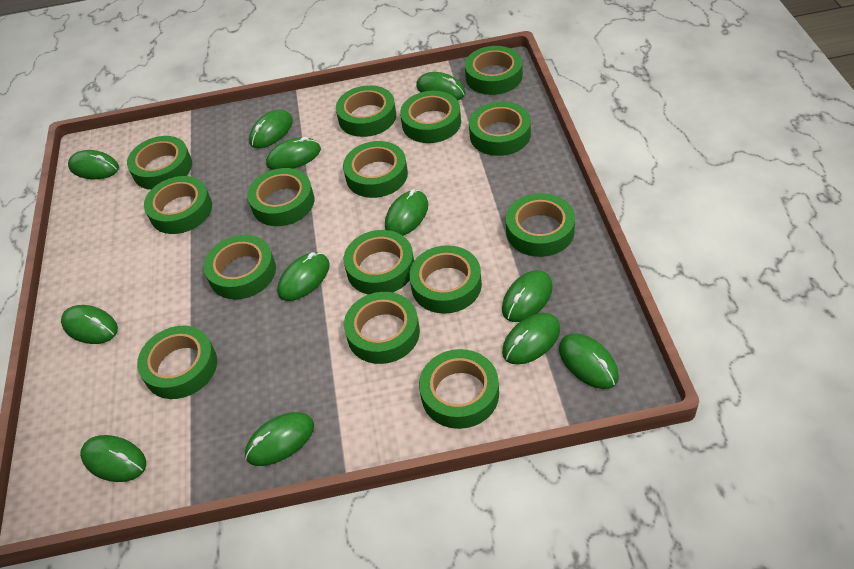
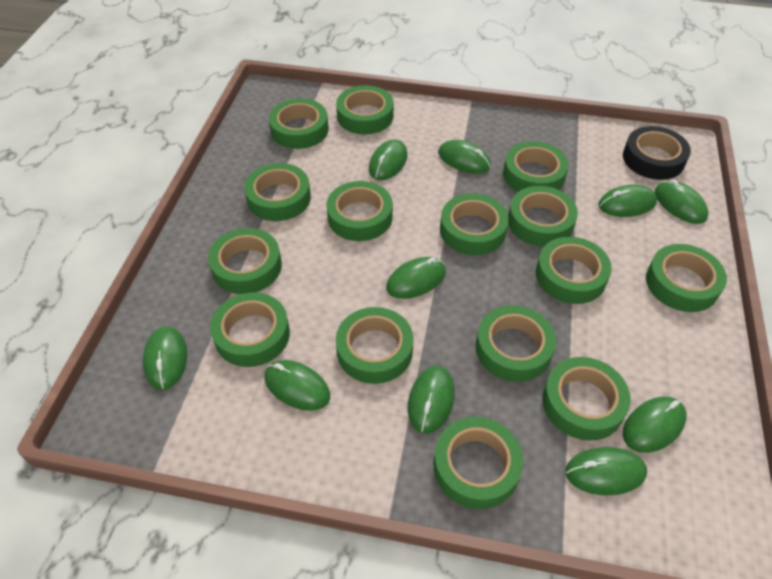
black tape: 0 -> 1
green mouse: 12 -> 10

